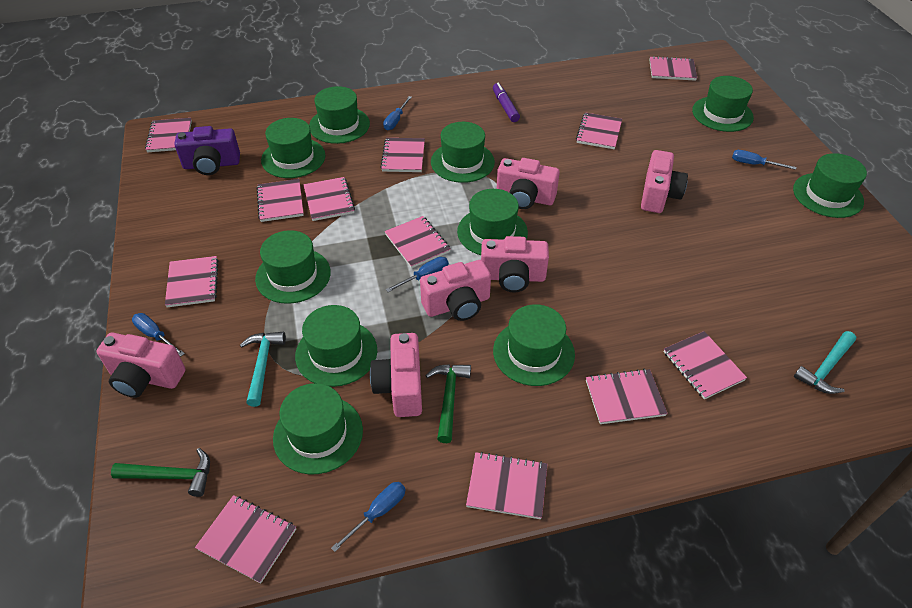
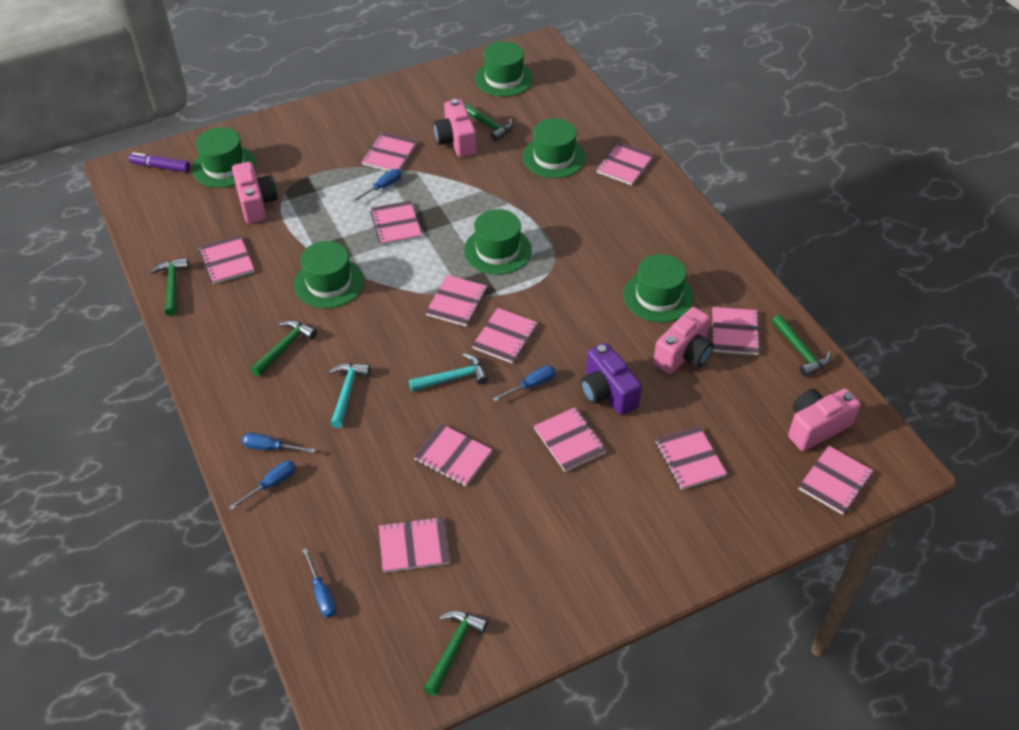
green hammer: 2 -> 5
green hat: 10 -> 6
pink camera: 6 -> 4

